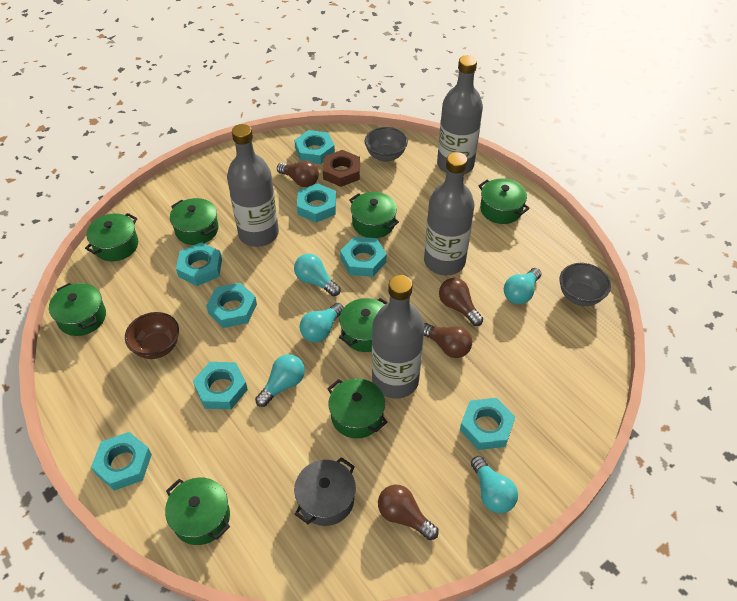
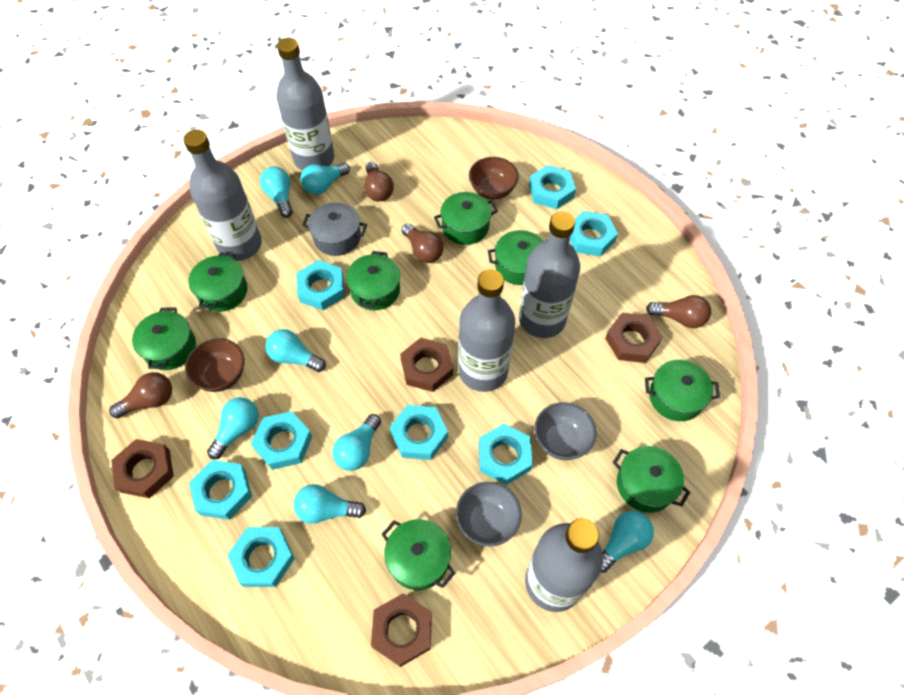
brown bowl: 1 -> 2
brown nut: 1 -> 4
grey bottle: 4 -> 5
turquoise light bulb: 5 -> 7

